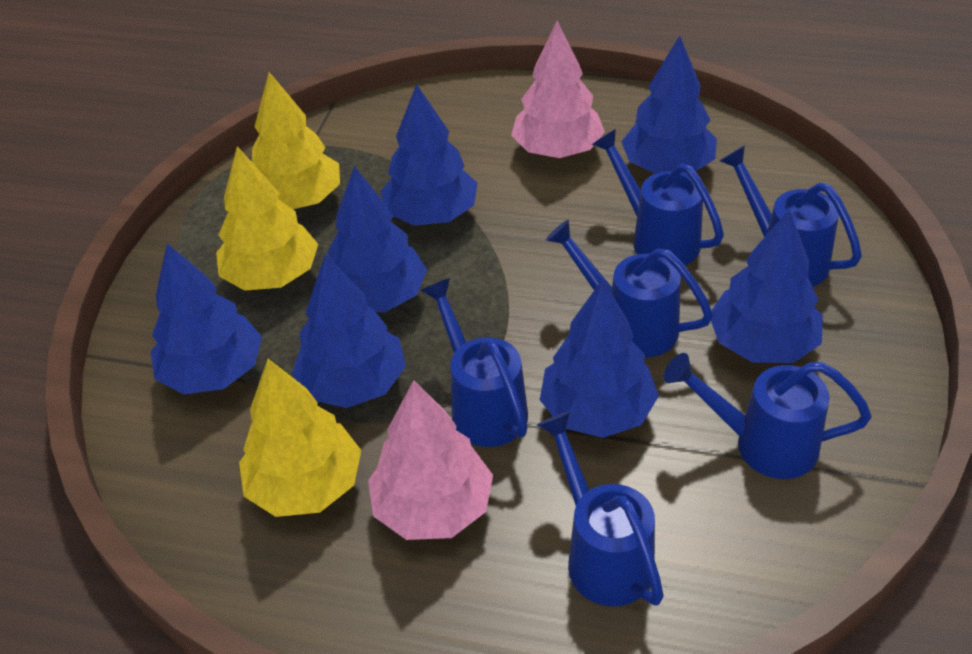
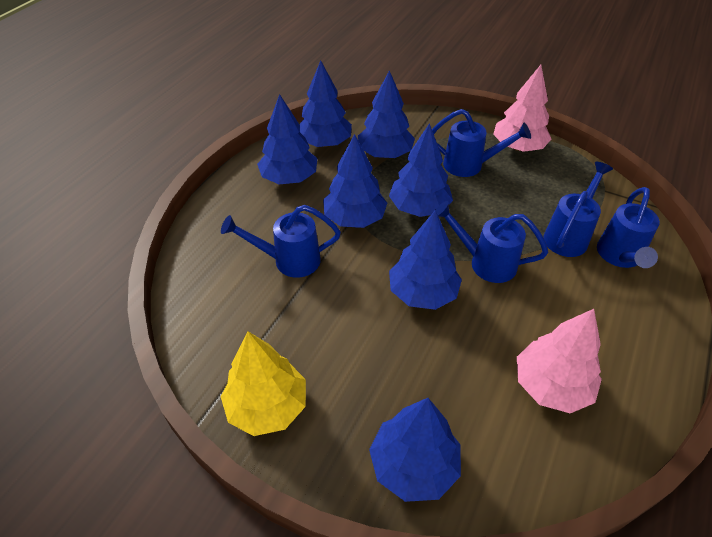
blue watering can: 6 -> 5
yellow tree: 3 -> 1

